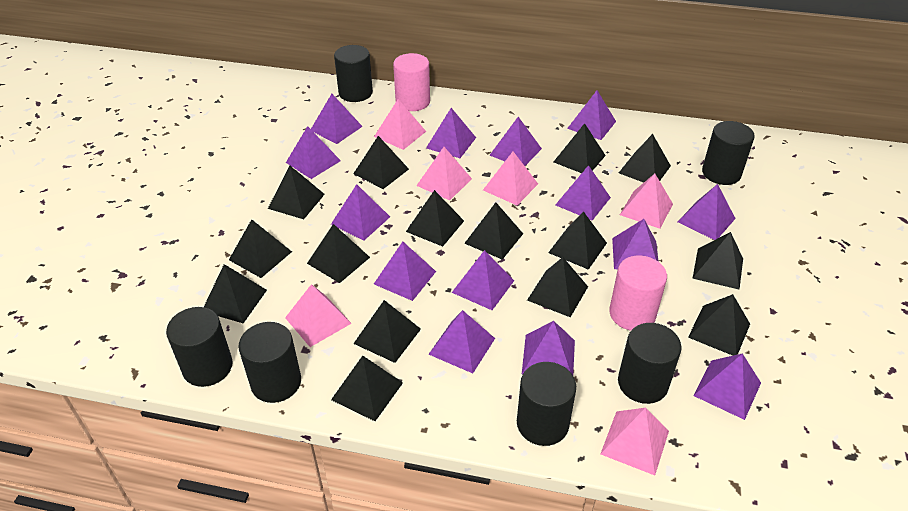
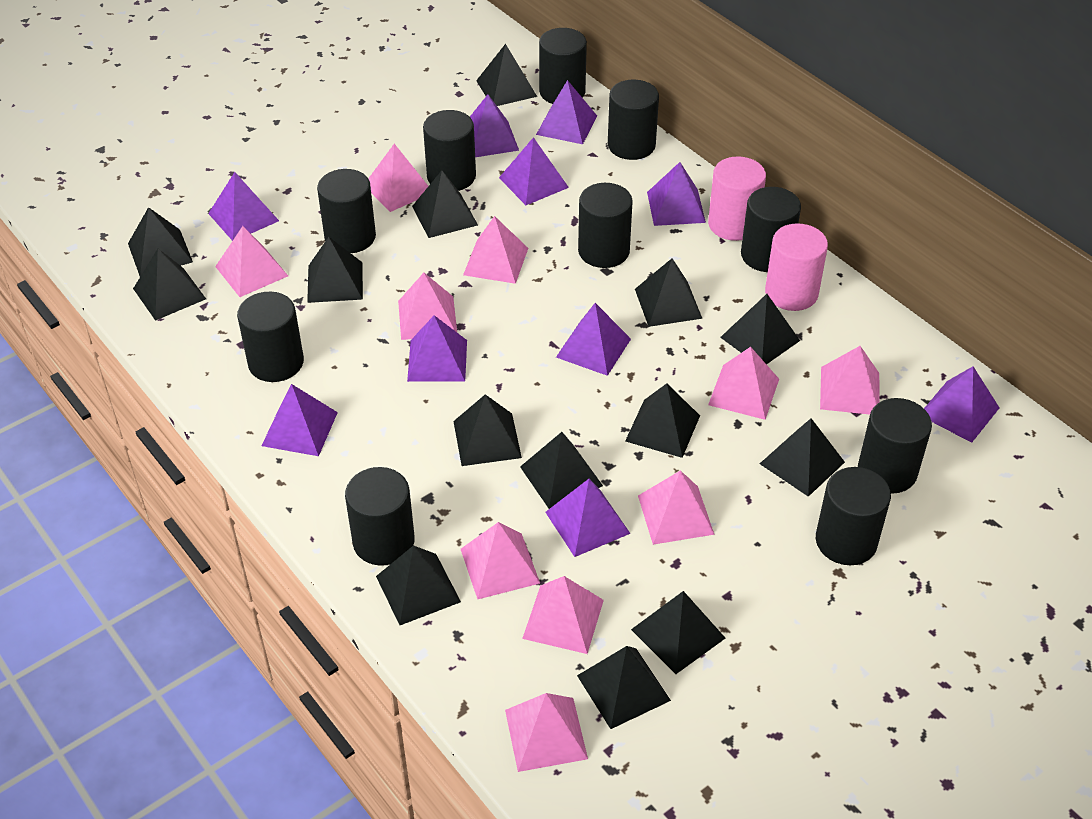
black cylinder: 6 -> 10
black pyramid: 15 -> 14
pink pyramid: 6 -> 10
purple pyramid: 14 -> 10

